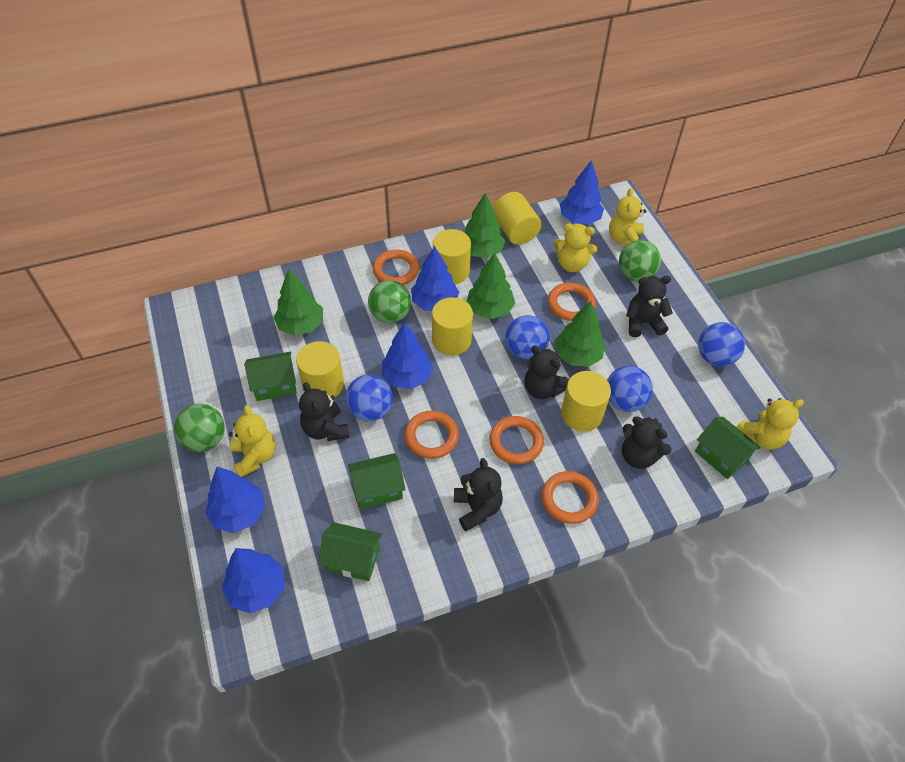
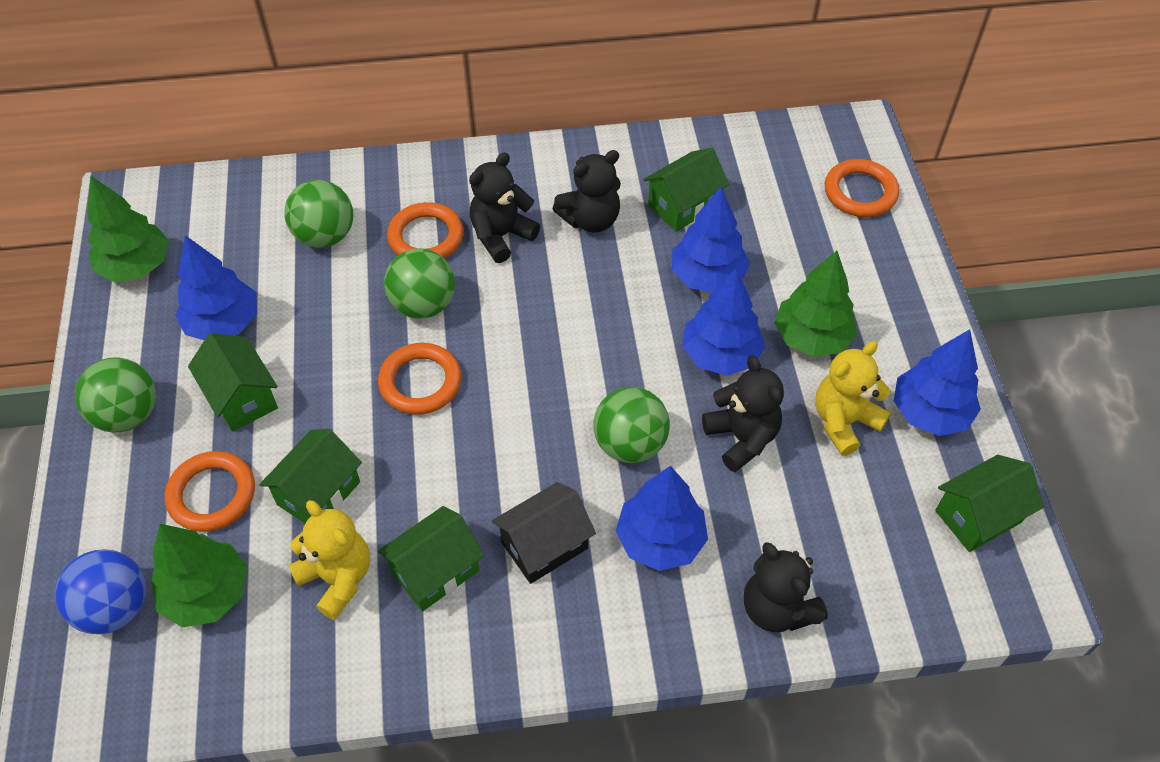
black house: 0 -> 1
black teddy bear: 5 -> 4
blue ball: 4 -> 1
green ball: 3 -> 4
green house: 4 -> 5
green tree: 4 -> 3
orange ring: 5 -> 4
yellow cylinder: 5 -> 0
yellow teddy bear: 4 -> 2

